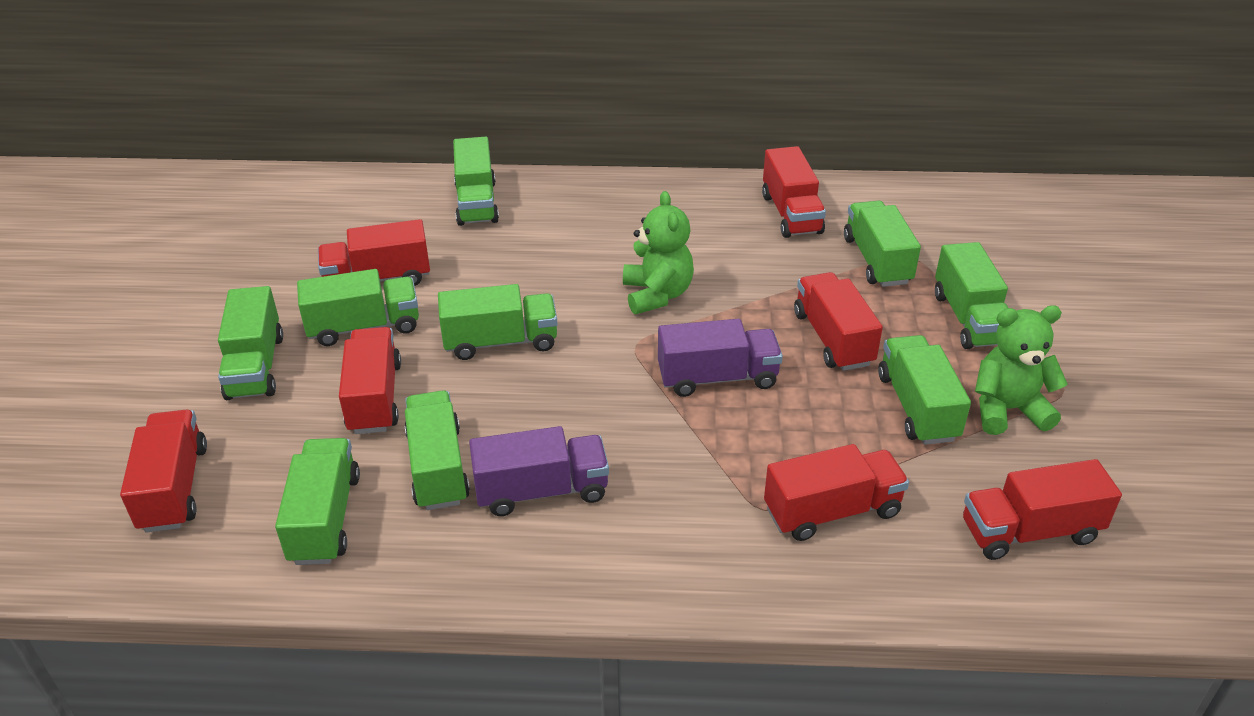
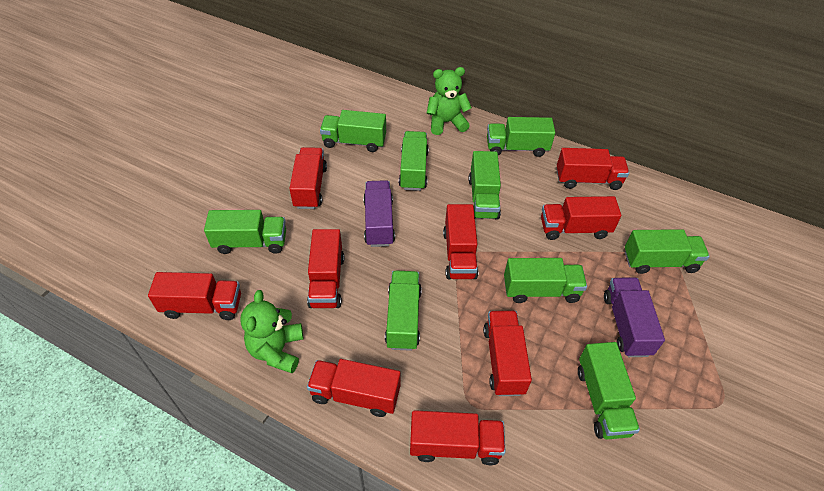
red truck: 7 -> 9

